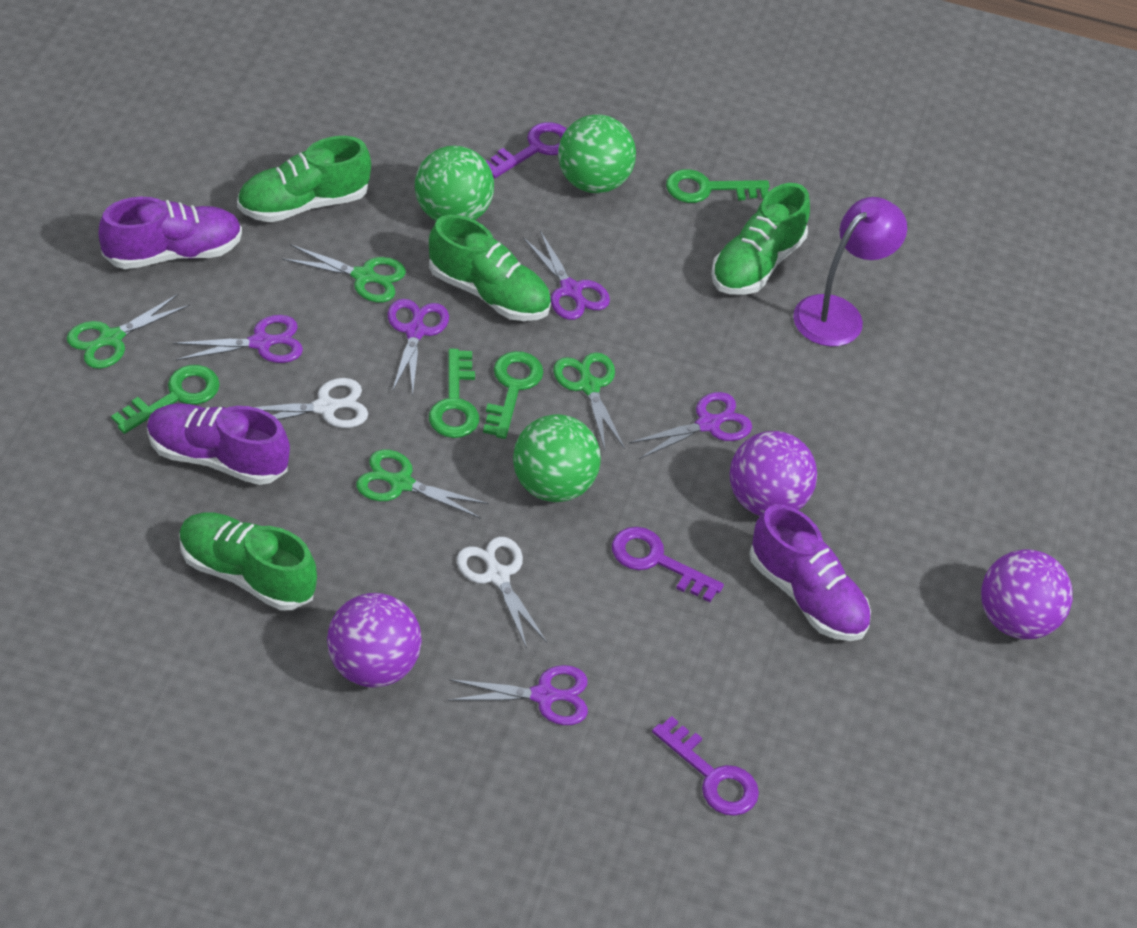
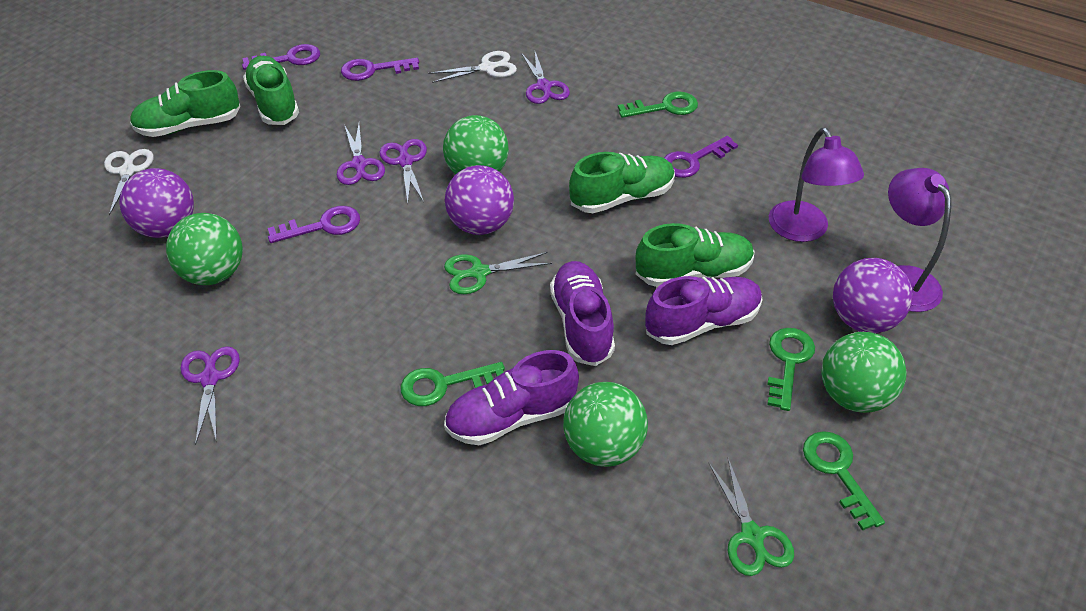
green ball: 3 -> 4
green scissors: 4 -> 2
purple key: 3 -> 4
purple lamp: 1 -> 2
purple scissors: 5 -> 4

